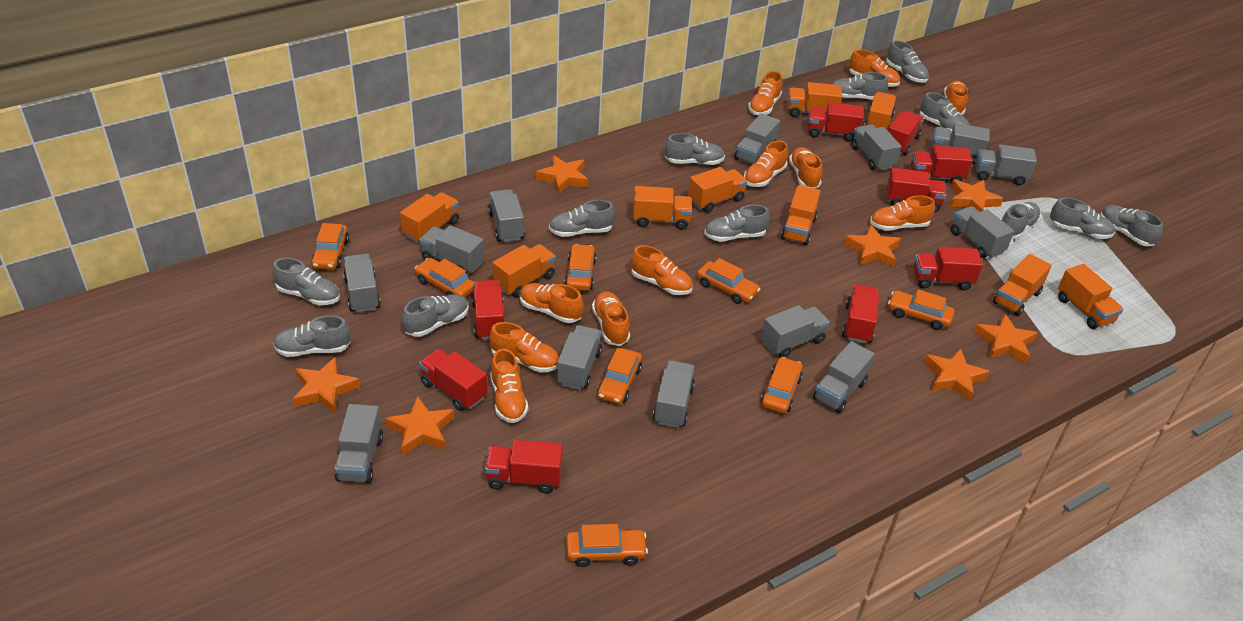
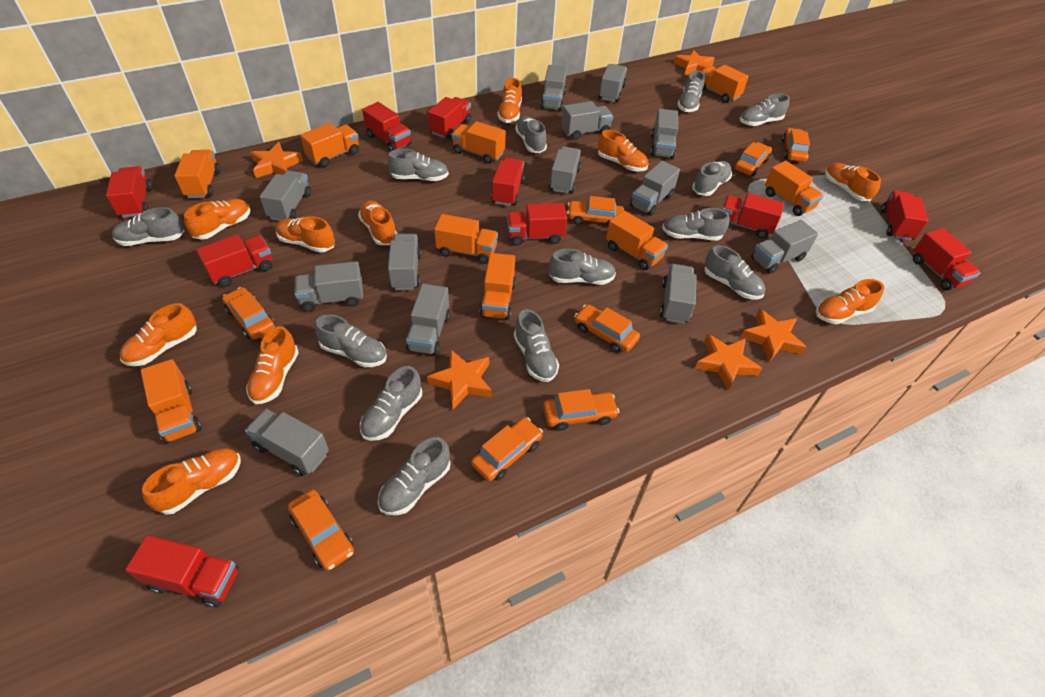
grey shoe: 12 -> 13
orange shoe: 11 -> 10
orange star: 7 -> 5
red truck: 9 -> 10

